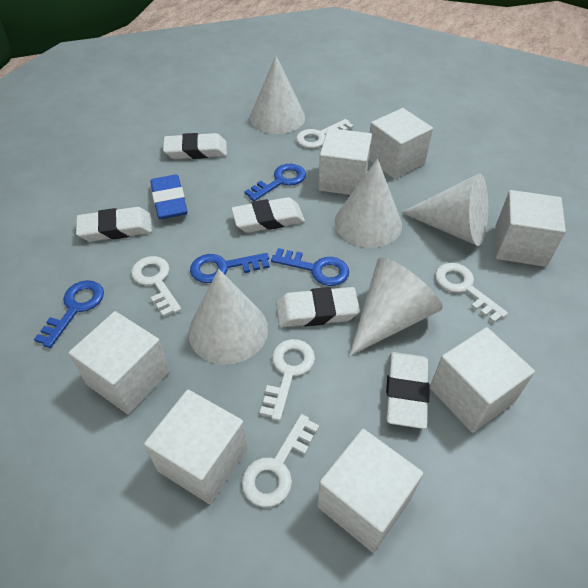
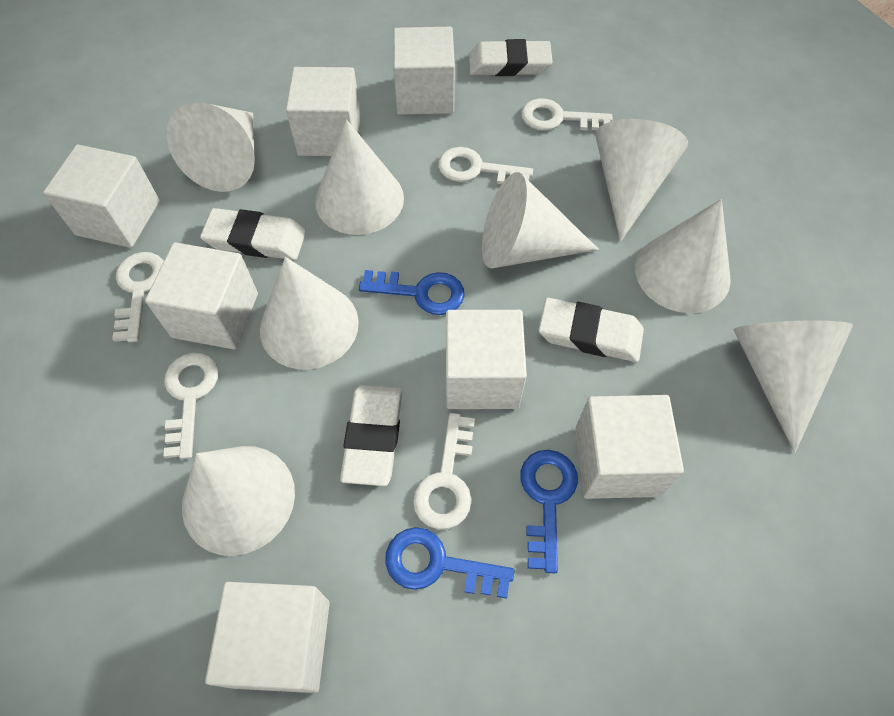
blue eraser: 1 -> 0
blue key: 4 -> 3
white cone: 5 -> 8
white eraser: 5 -> 4

